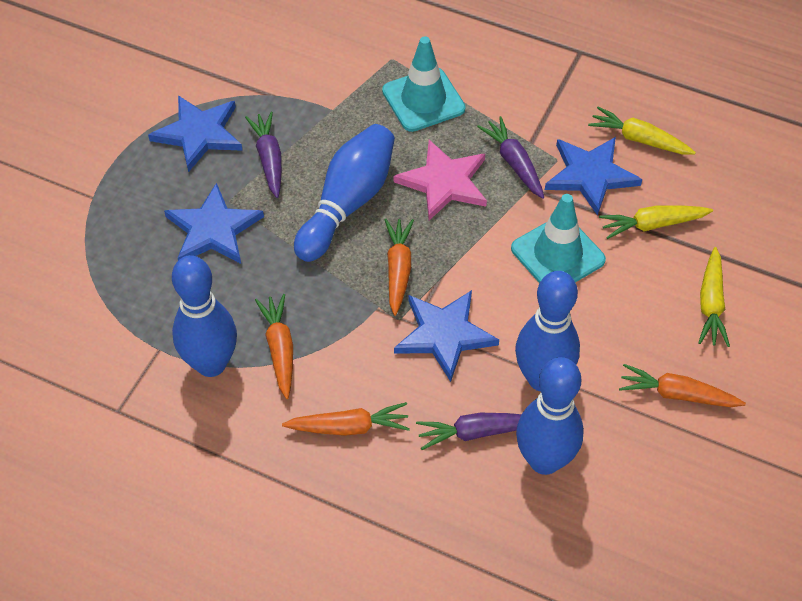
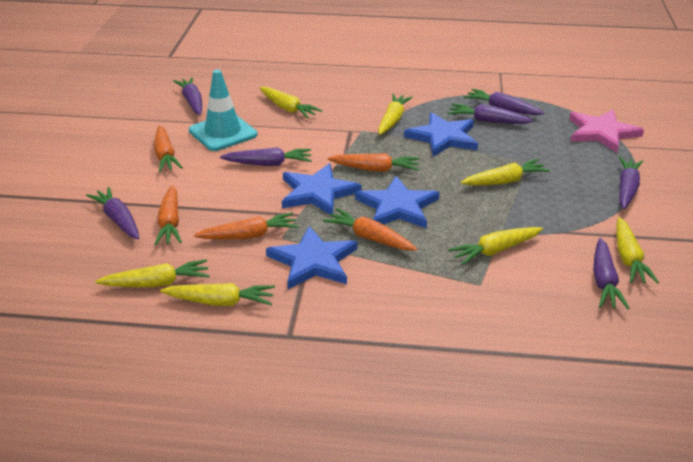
blue bowling pin: 4 -> 0
orange carrot: 4 -> 5
purple carrot: 3 -> 7
turquoise traffic cone: 2 -> 1
yellow carrot: 3 -> 7

